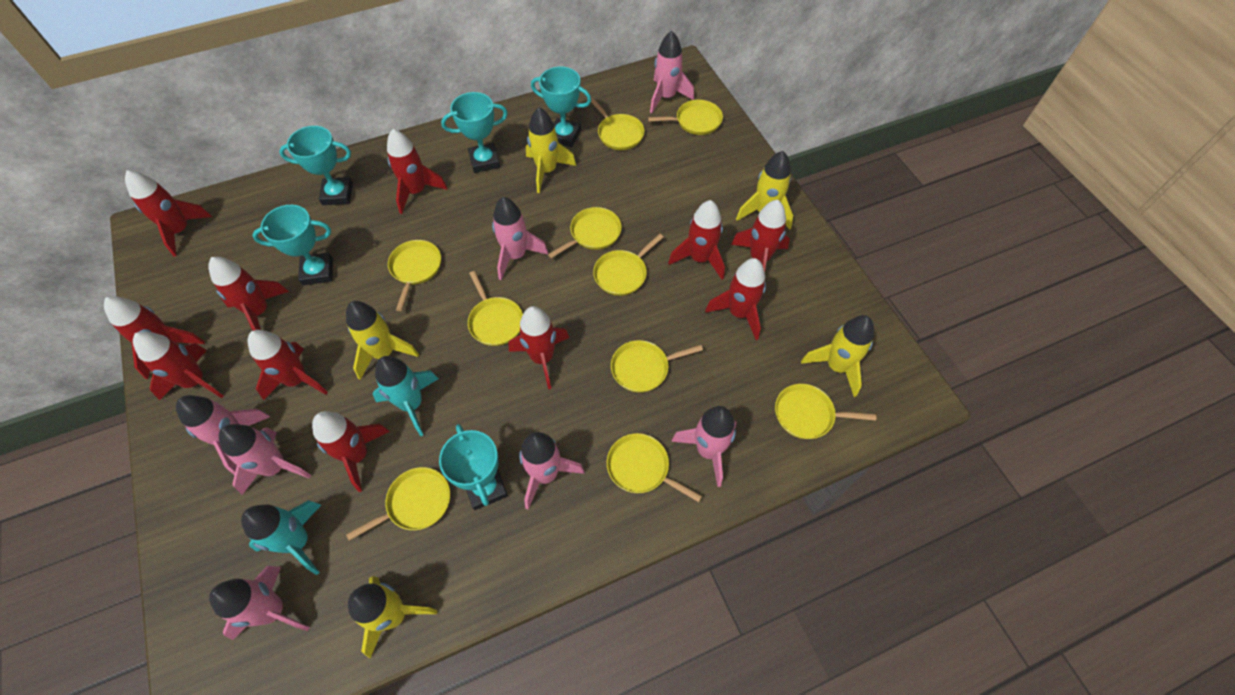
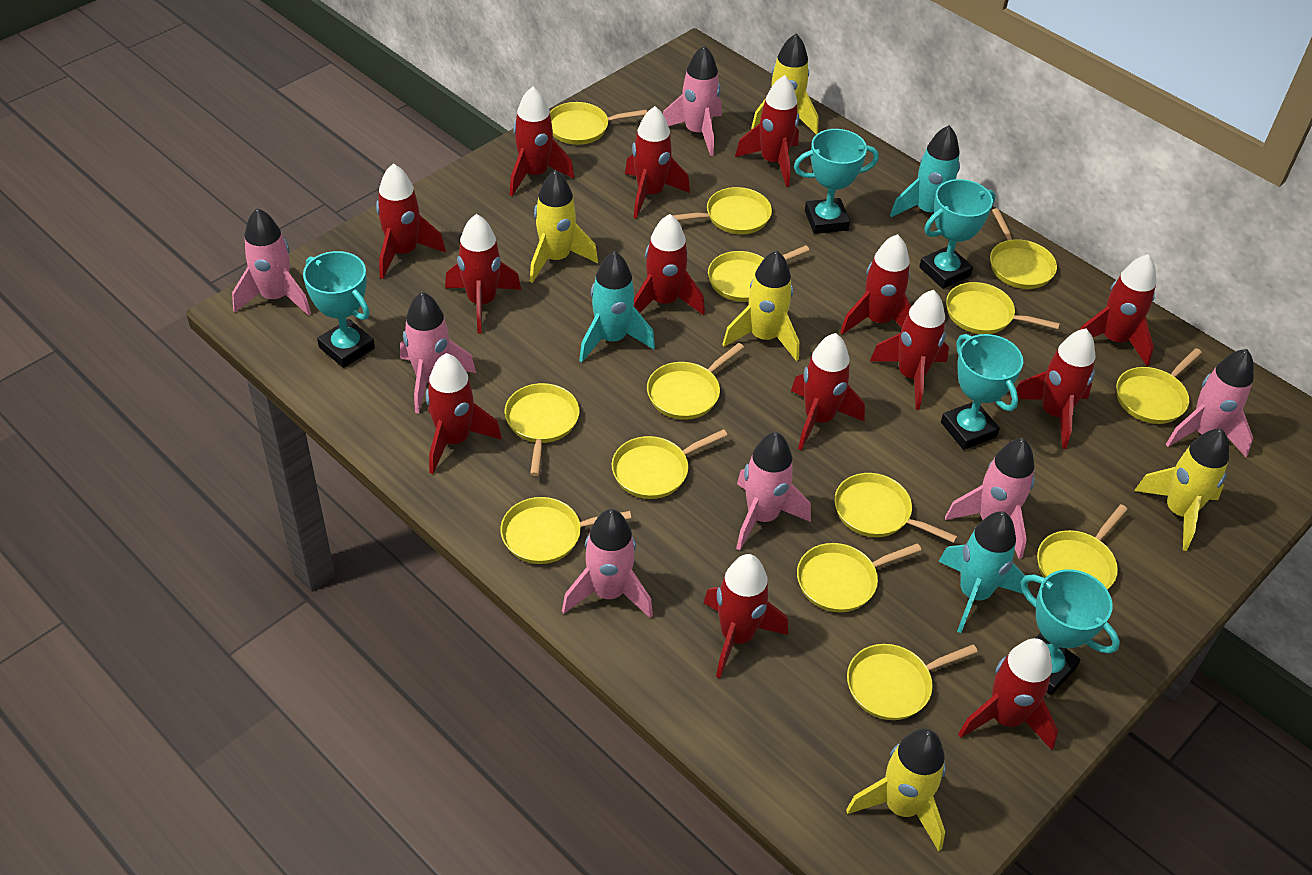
red rocket: 11 -> 14
turquoise rocket: 2 -> 3
yellow pan: 10 -> 14

